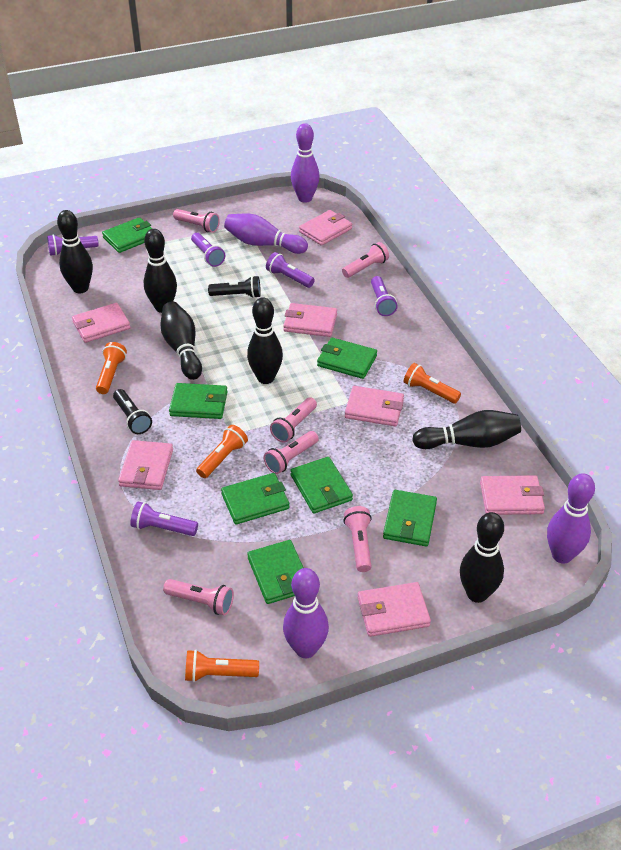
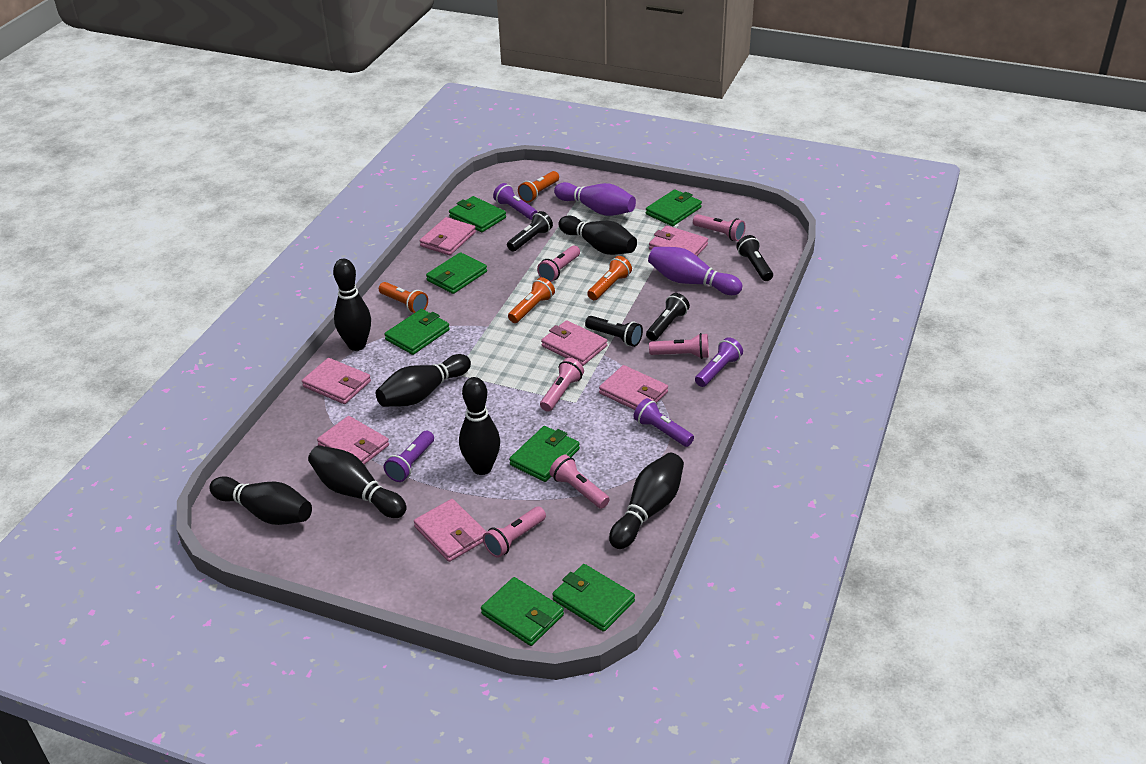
black bowling pin: 6 -> 7
black flashlight: 2 -> 4
purple bowling pin: 4 -> 2
purple flashlight: 5 -> 4

